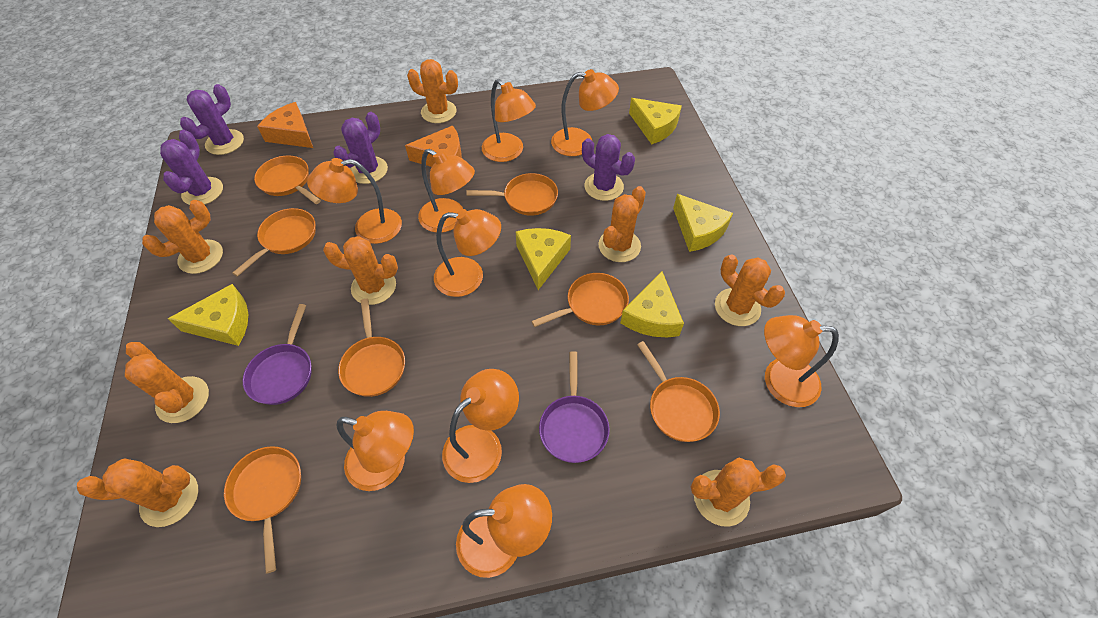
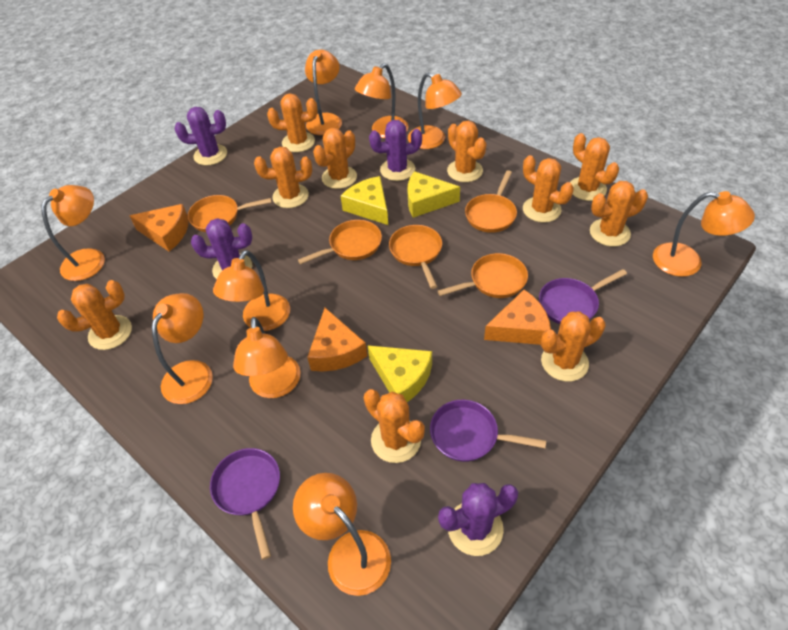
orange cactus: 8 -> 10
orange cheese: 2 -> 3
orange pan: 7 -> 5
purple pan: 2 -> 3
yellow cheese: 5 -> 3

